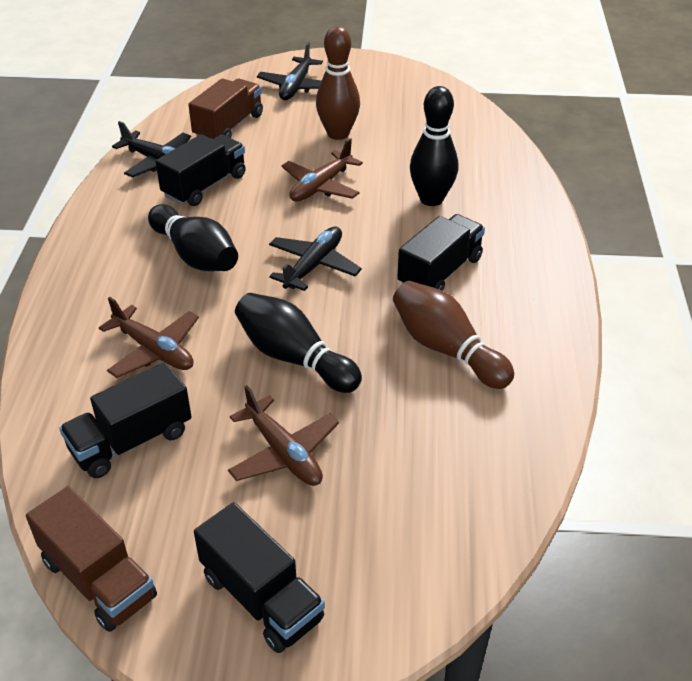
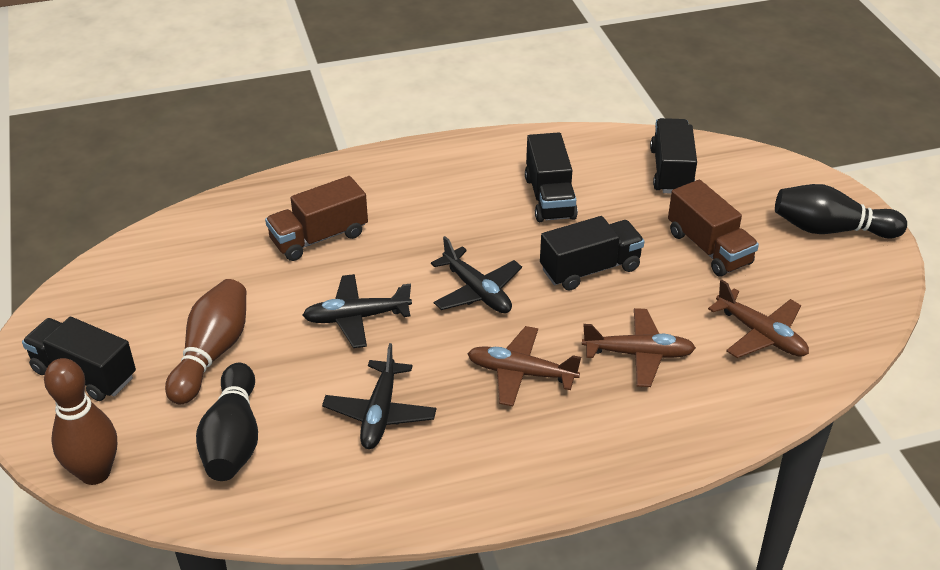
black bowling pin: 3 -> 2

